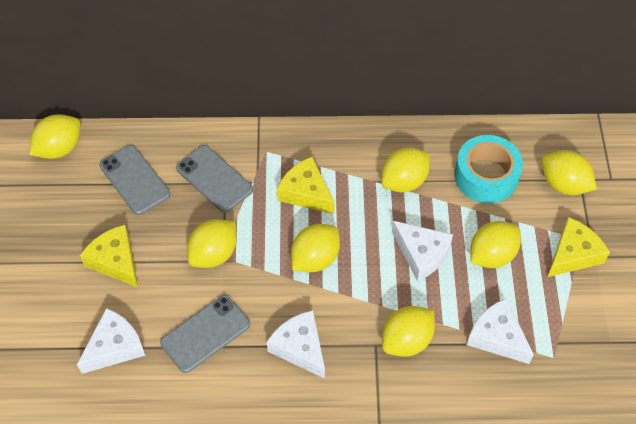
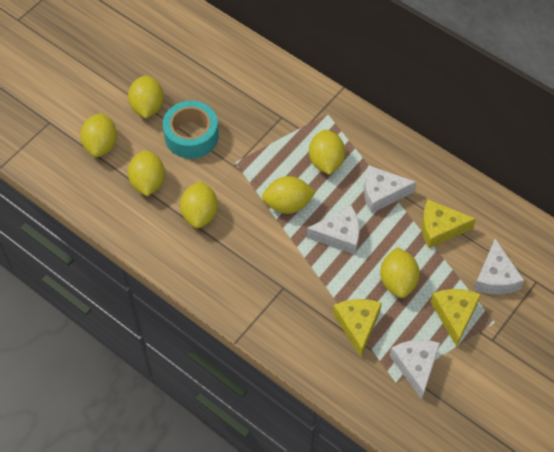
grey phone: 3 -> 0

